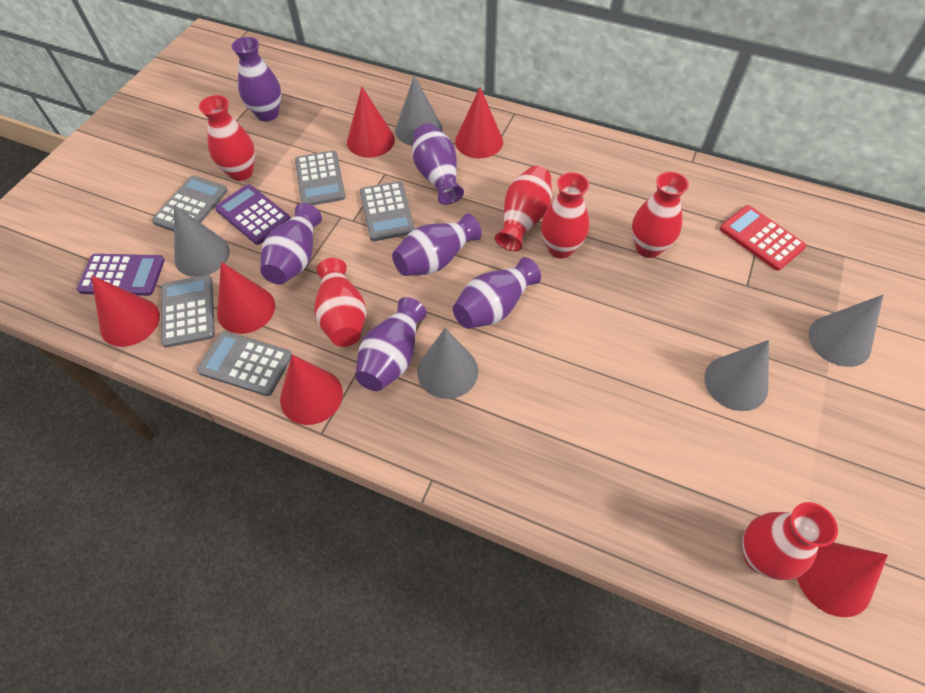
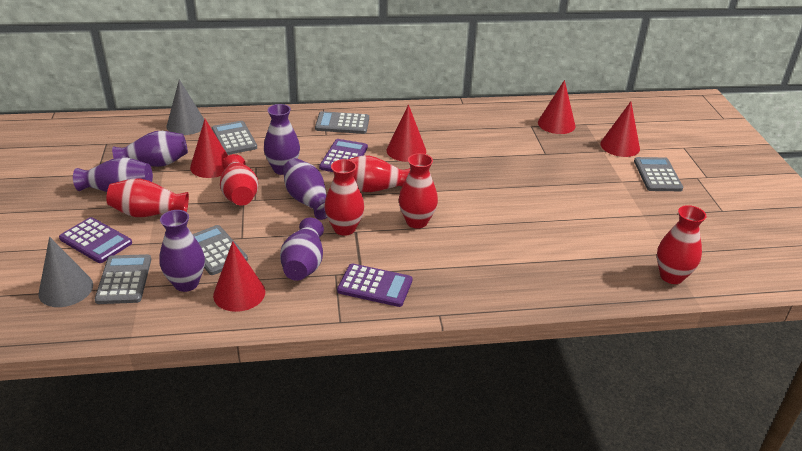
grey cone: 5 -> 2
purple calculator: 2 -> 3
red calculator: 1 -> 0
red cone: 6 -> 5

